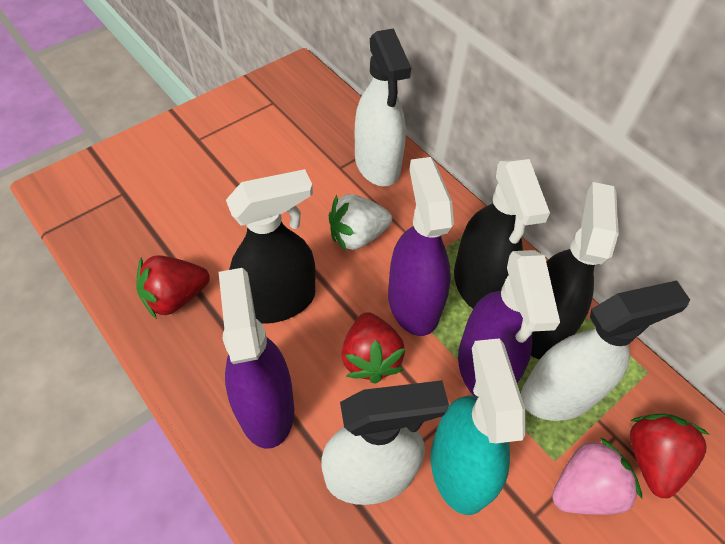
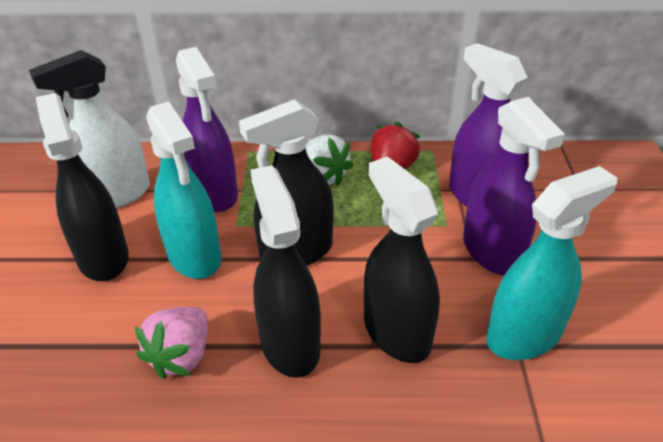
black spray bottle: 3 -> 4
red strawberry: 3 -> 1
turquoise spray bottle: 1 -> 2
white spray bottle: 3 -> 1

